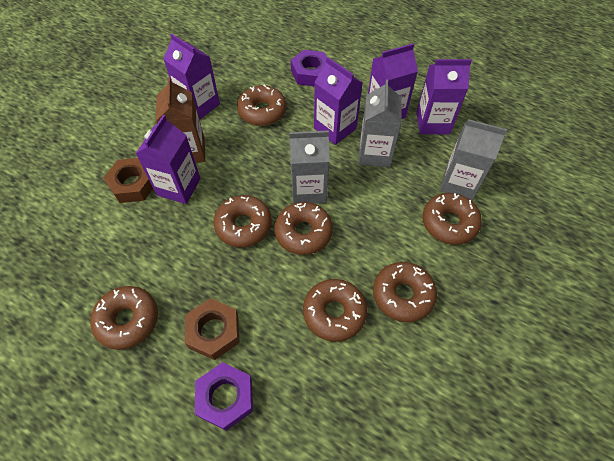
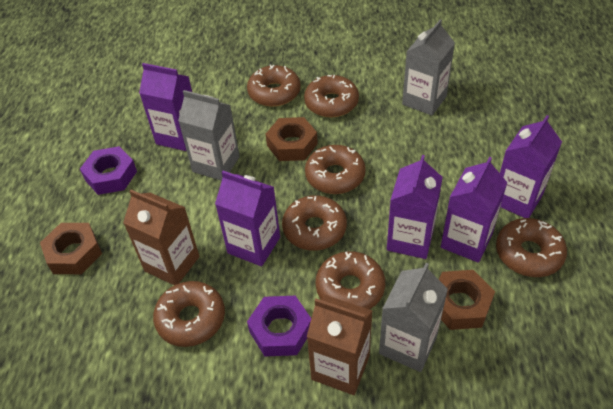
brown carton: 1 -> 2
brown nut: 2 -> 3

